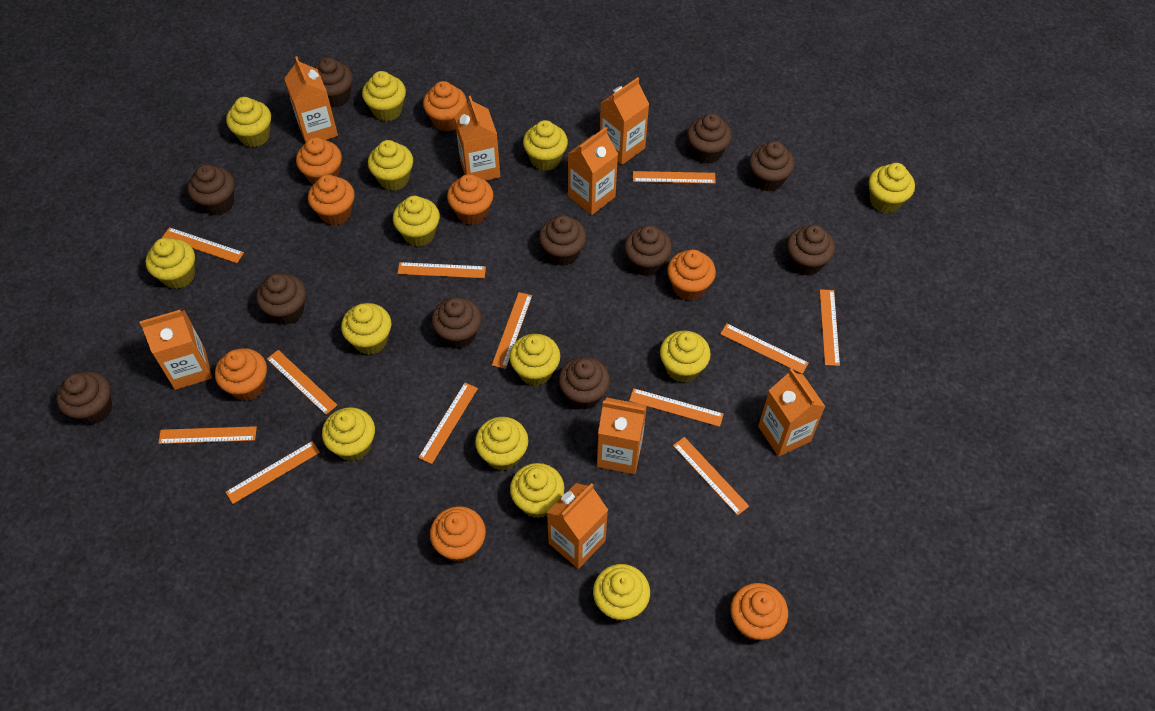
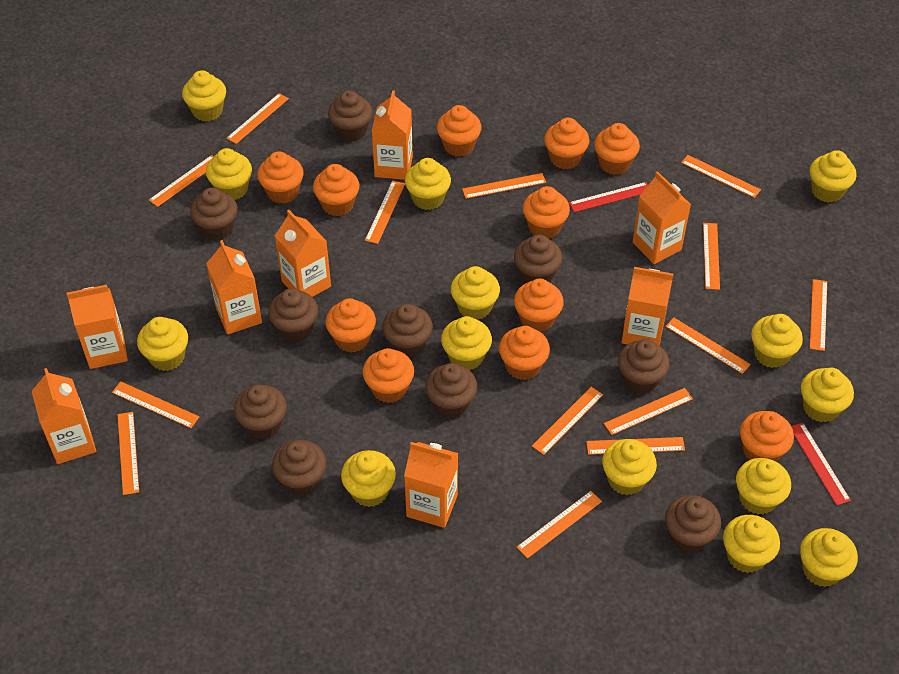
brown cupcake: 11 -> 10
orange cupcake: 8 -> 11
orange ruler: 12 -> 14
red ruler: 0 -> 2

